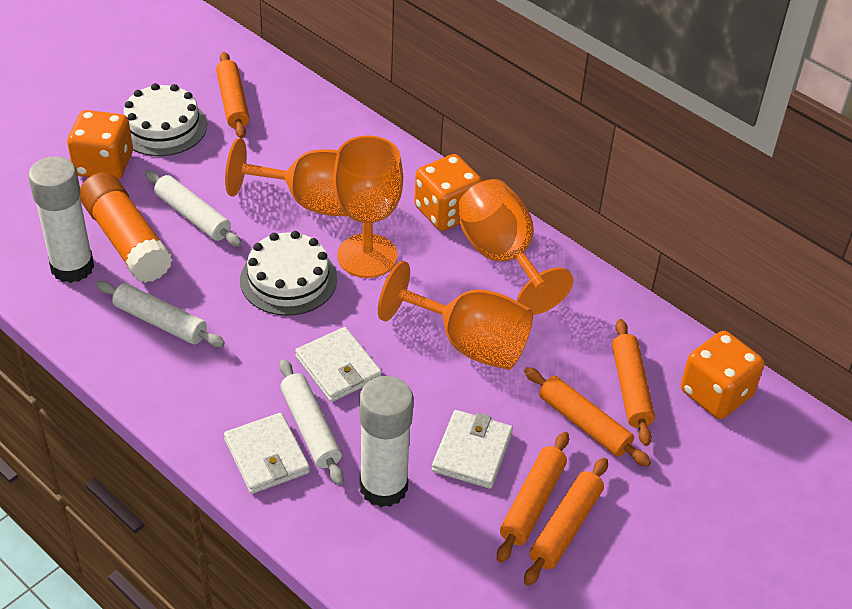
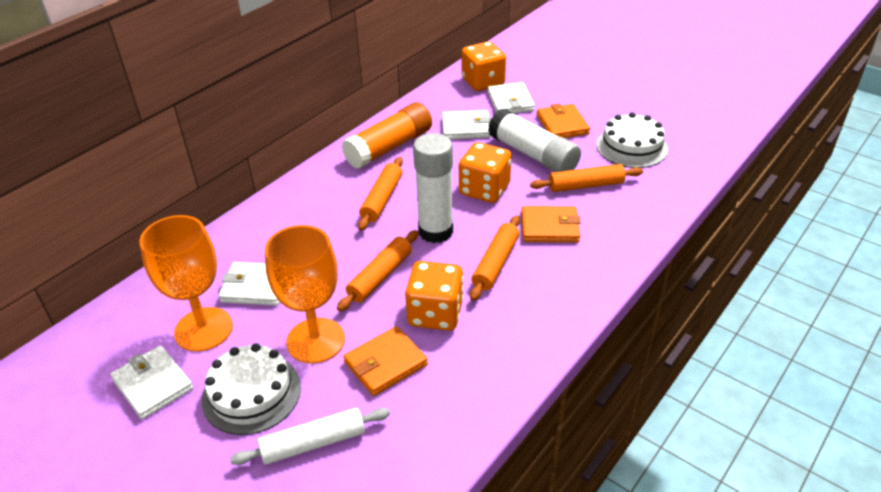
orange goblet: 4 -> 2
orange rolling pin: 5 -> 4
orange wallet: 0 -> 3
white rolling pin: 3 -> 1
white wallet: 3 -> 4

